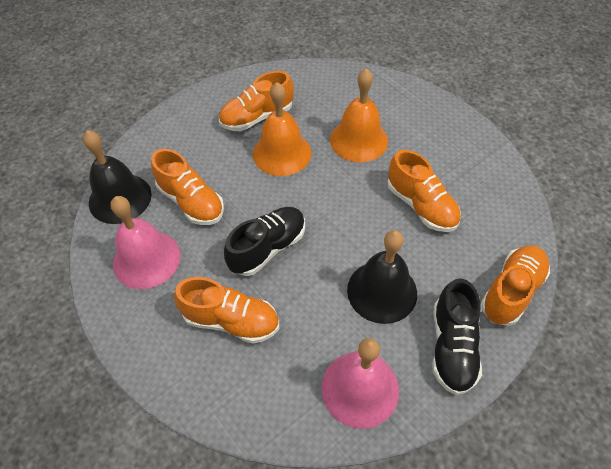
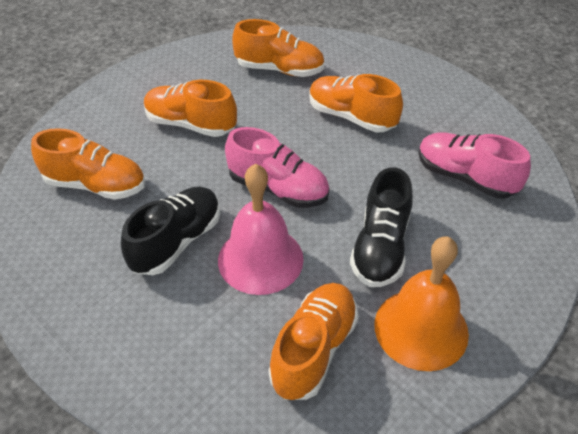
black bell: 2 -> 0
orange bell: 2 -> 1
pink bell: 2 -> 1
pink shoe: 0 -> 2

